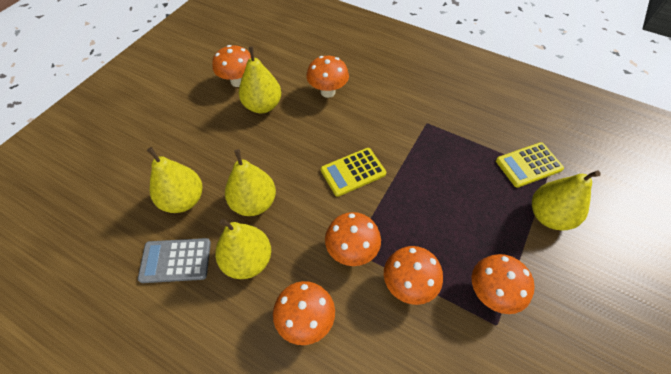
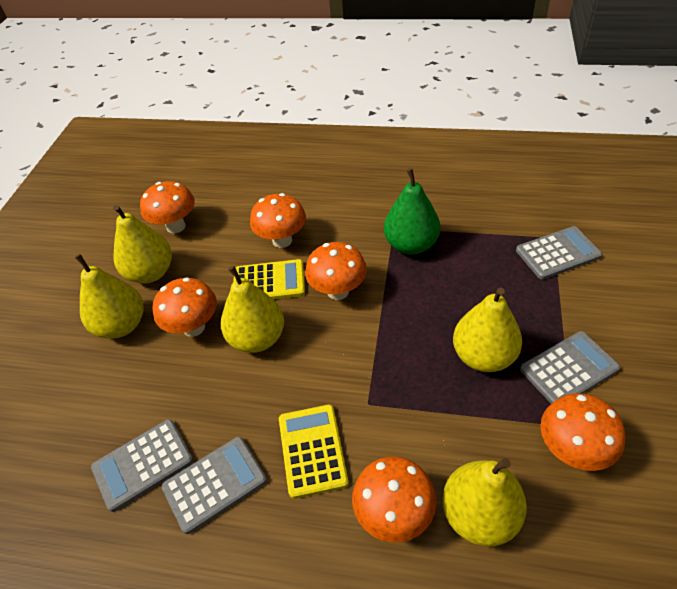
green pear: 0 -> 1
grey calculator: 1 -> 4

